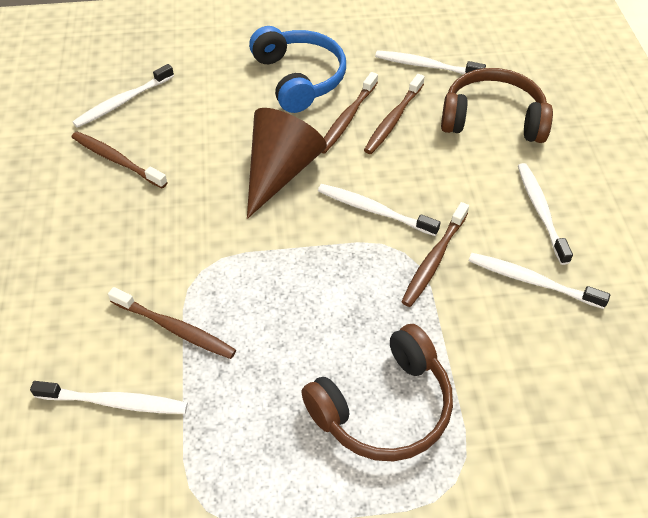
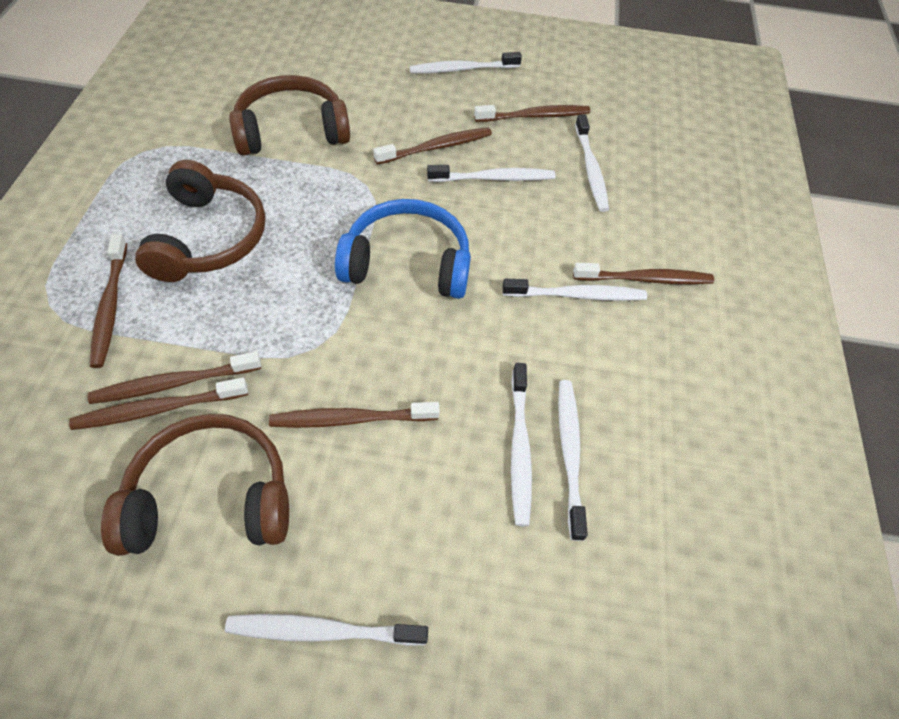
brown cone: 1 -> 0
brown headphones: 2 -> 3
brown toothbrush: 5 -> 7
white toothbrush: 6 -> 7

